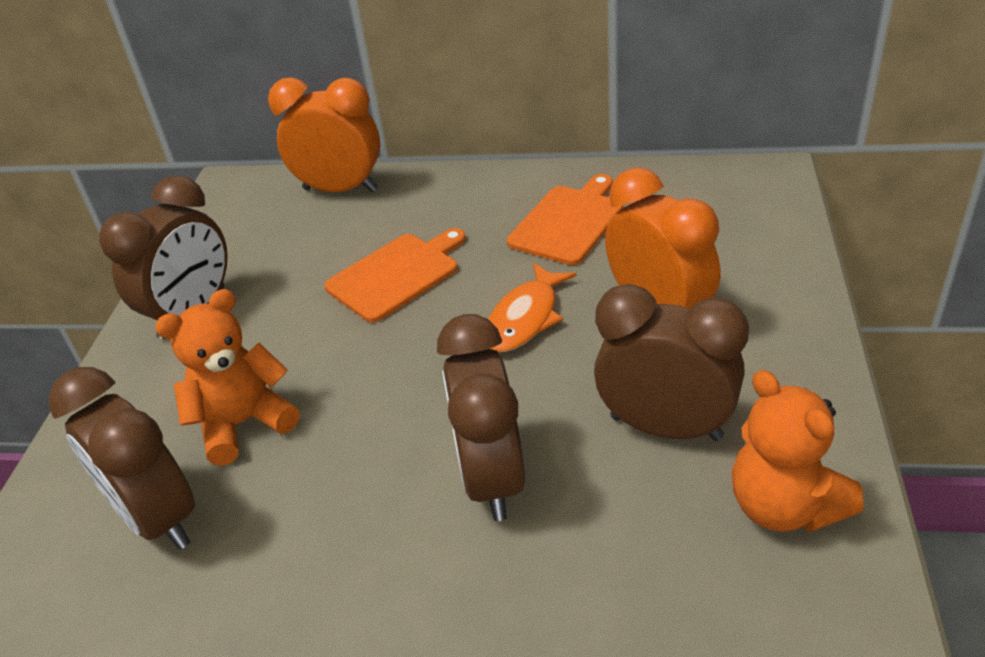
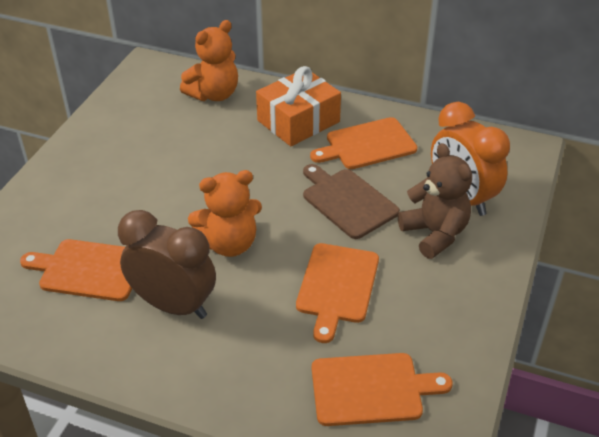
brown clock: 4 -> 1
brown cutting board: 0 -> 1
brown teddy bear: 0 -> 1
orange clock: 2 -> 1
orange cutting board: 2 -> 4
orange fish: 1 -> 0
orange gift: 0 -> 1

